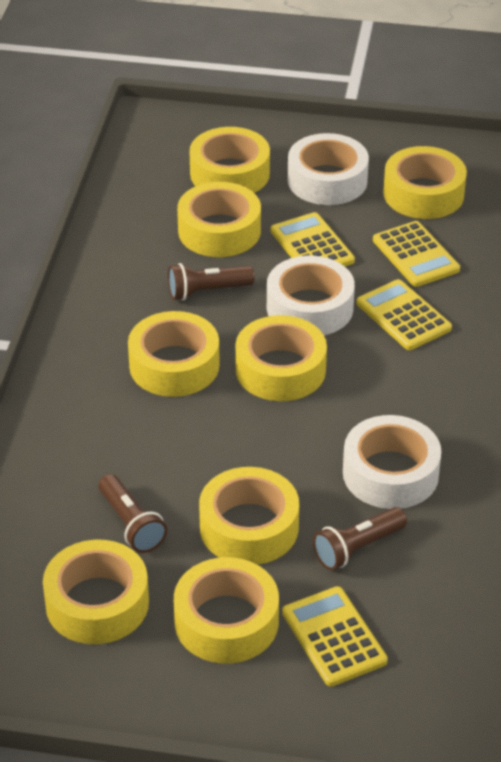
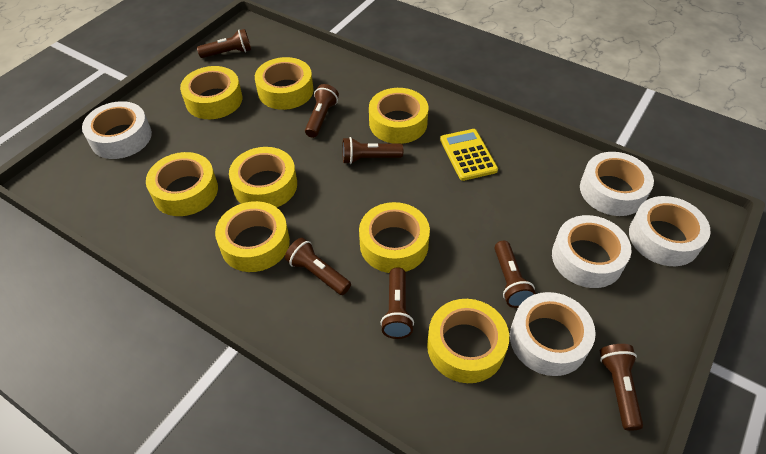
brown flashlight: 3 -> 7
white tape: 3 -> 5
yellow calculator: 4 -> 1

